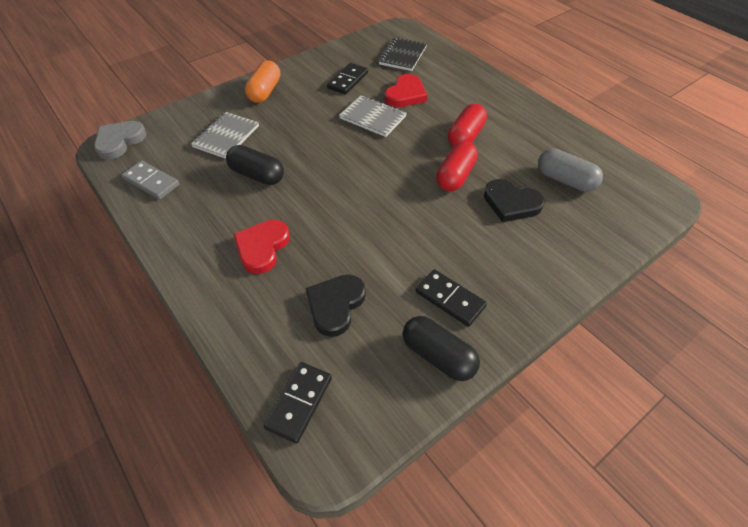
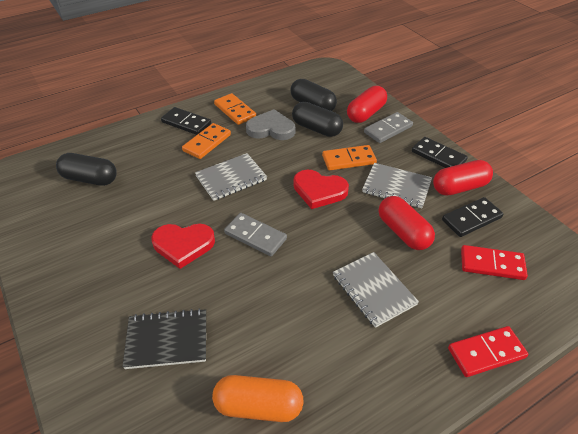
black capsule: 2 -> 3
black heart: 2 -> 0
grey capsule: 1 -> 0
grey domino: 1 -> 2
grey notebook: 2 -> 3
orange domino: 0 -> 3
red capsule: 2 -> 3
red domino: 0 -> 2

